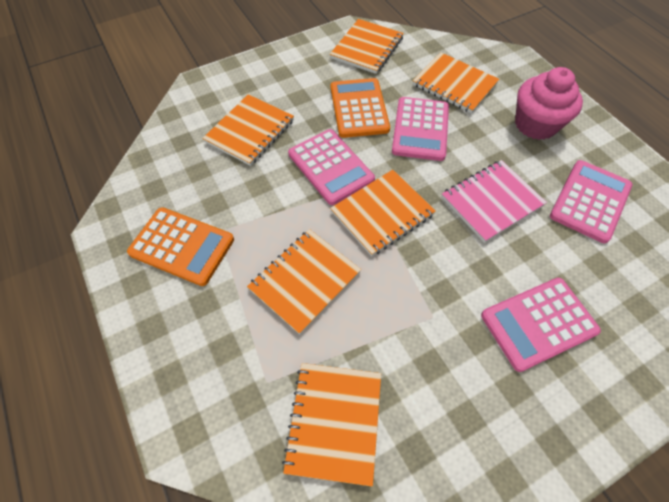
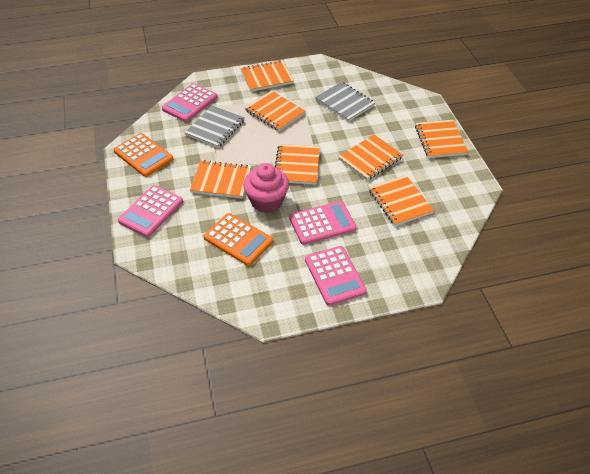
grey notebook: 0 -> 2
orange notebook: 6 -> 7
pink notebook: 1 -> 0

